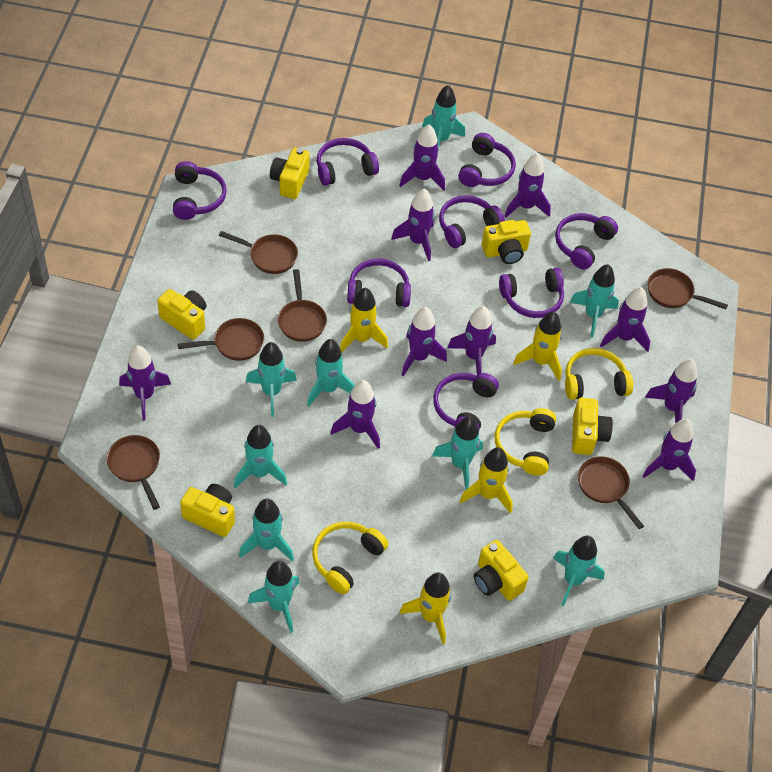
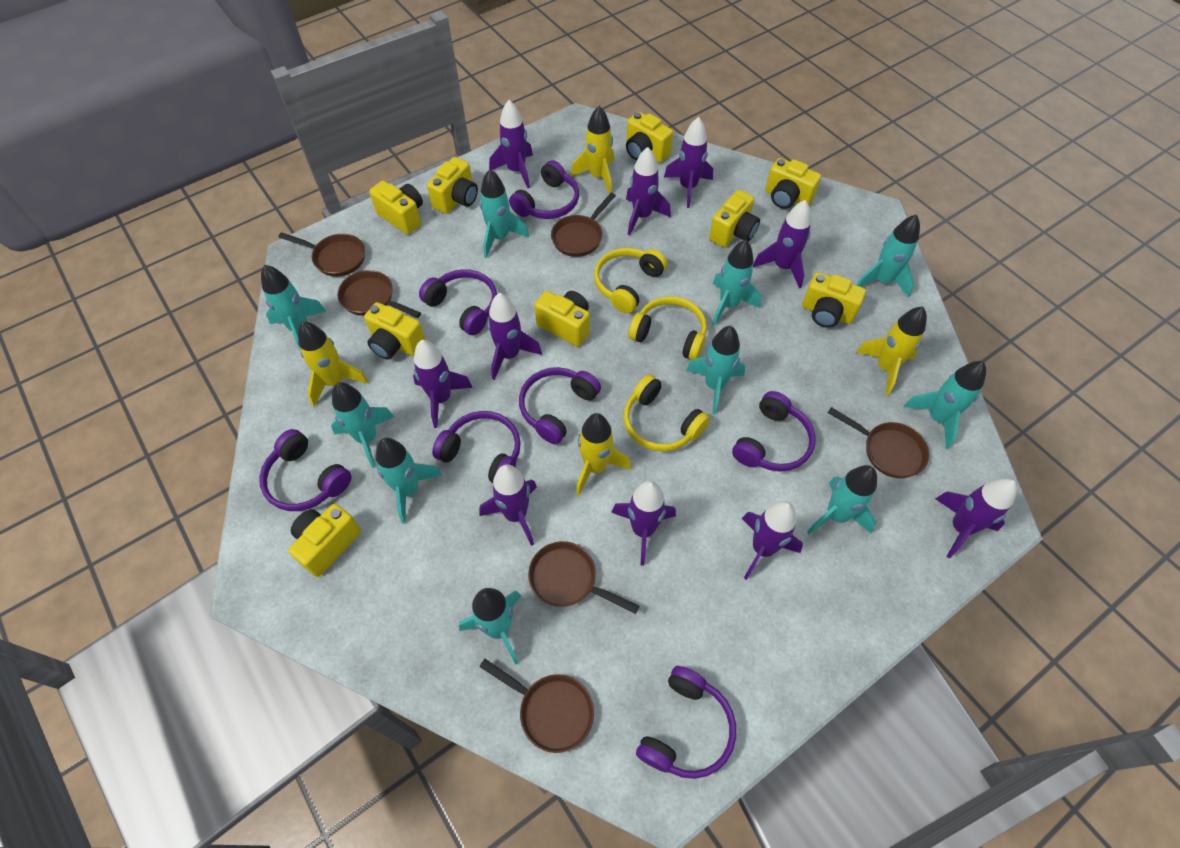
purple headphones: 8 -> 7
turquoise rocket: 9 -> 10
yellow camera: 6 -> 9

